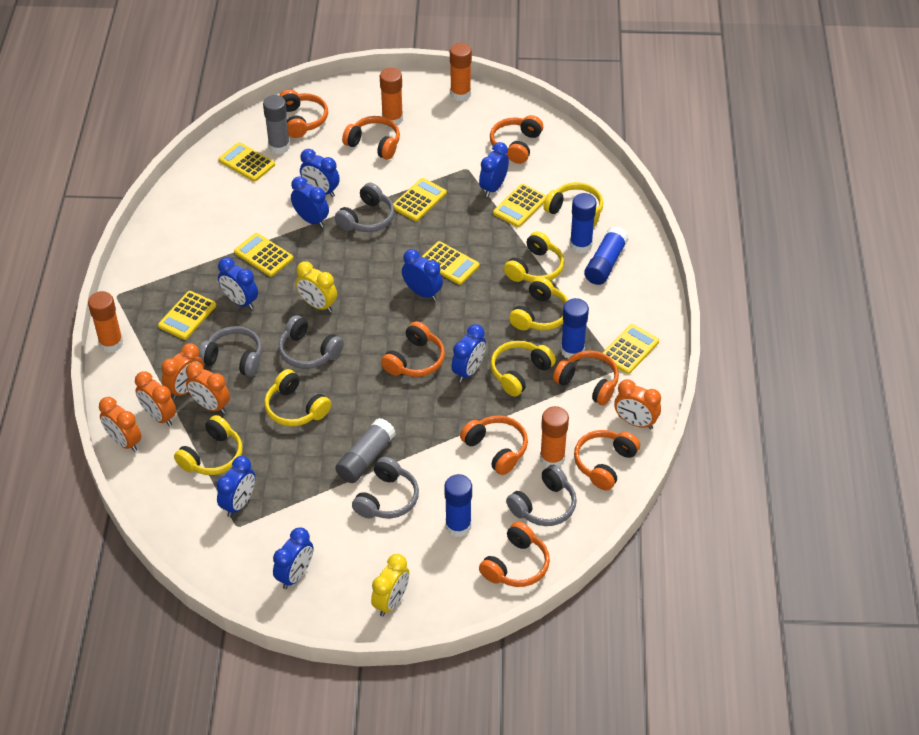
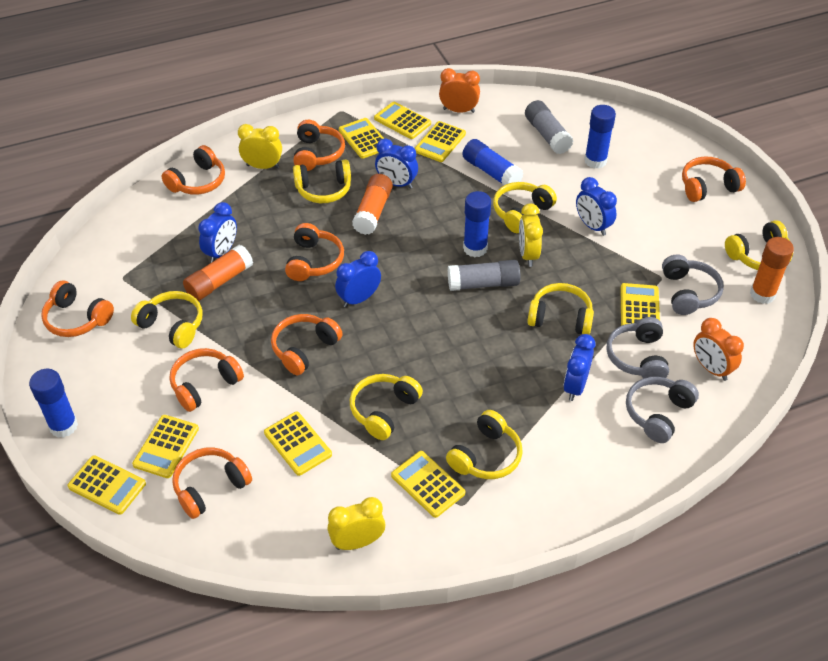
blue clock: 8 -> 5
grey headphones: 5 -> 3
orange clock: 5 -> 2
orange glue stick: 4 -> 3
yellow calculator: 7 -> 8
yellow clock: 2 -> 3
yellow headphones: 6 -> 7

